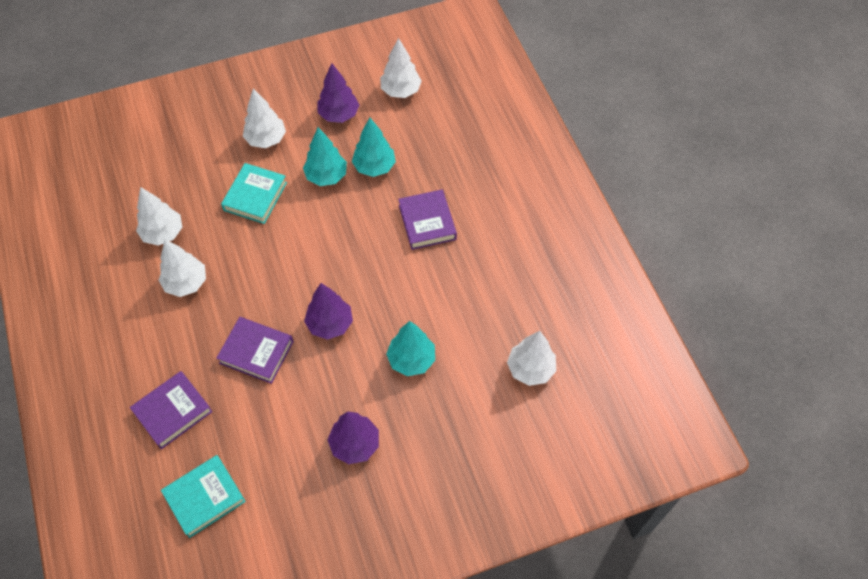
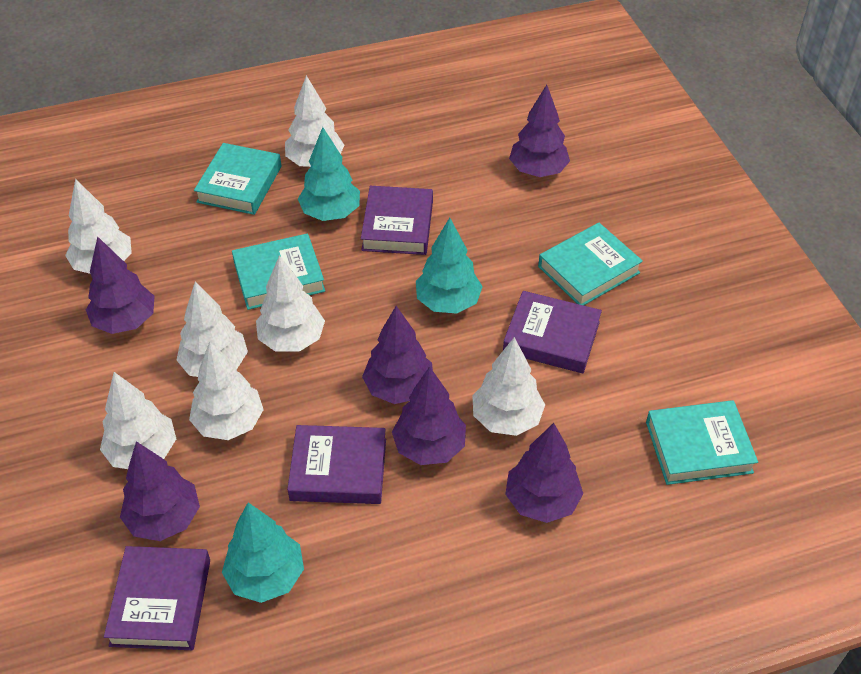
purple book: 3 -> 4
purple tree: 3 -> 6
turquoise book: 2 -> 4
white tree: 5 -> 7

